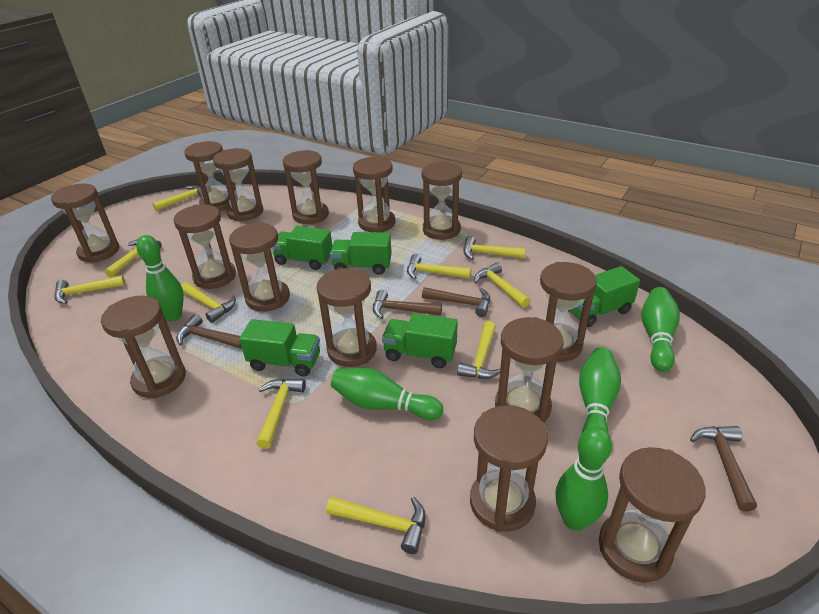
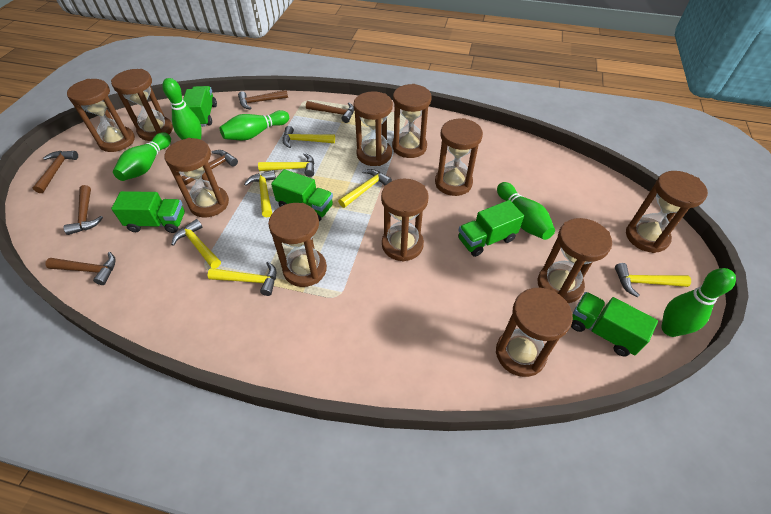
brown hammer: 4 -> 6
brown hourglass: 14 -> 11
yellow hammer: 10 -> 7

